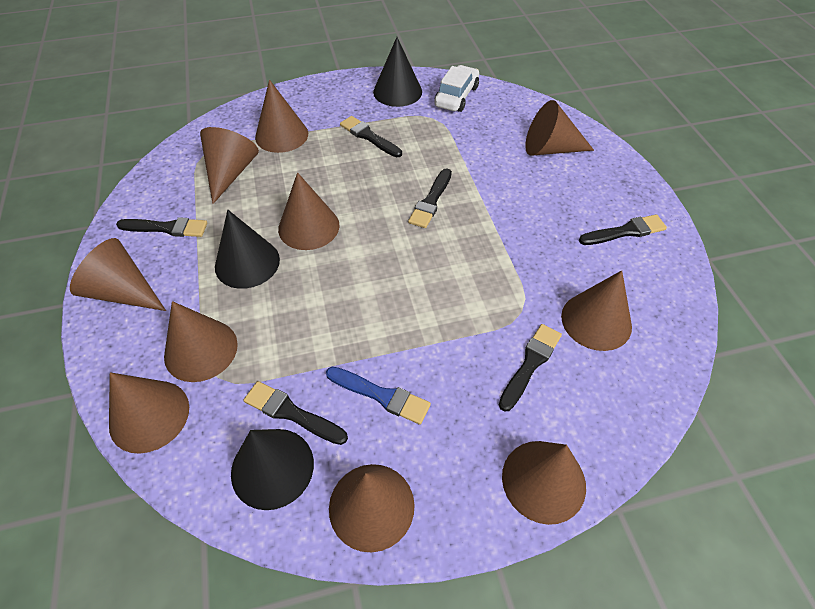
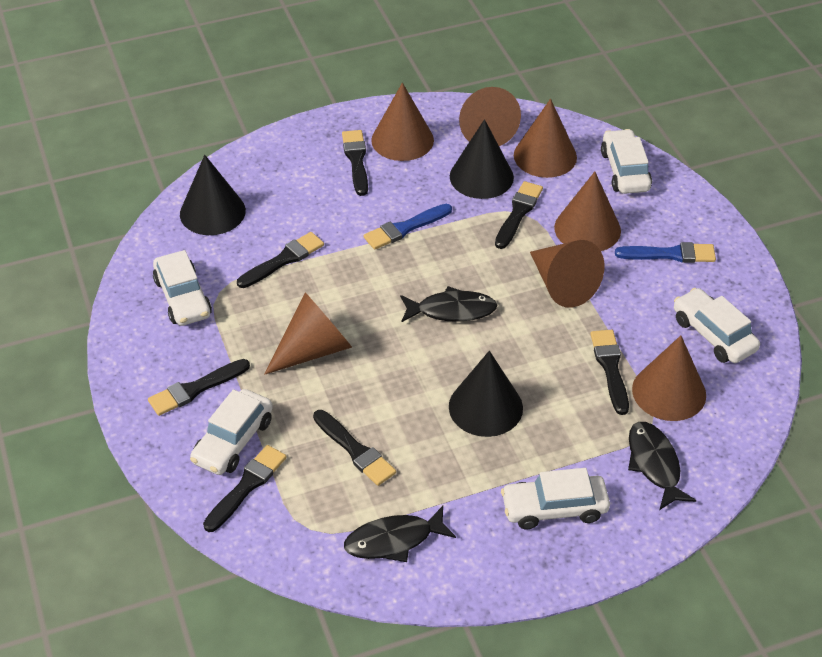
black brush: 6 -> 7
black fish: 0 -> 3
blue brush: 1 -> 2
brown cone: 10 -> 7
white car: 1 -> 5

